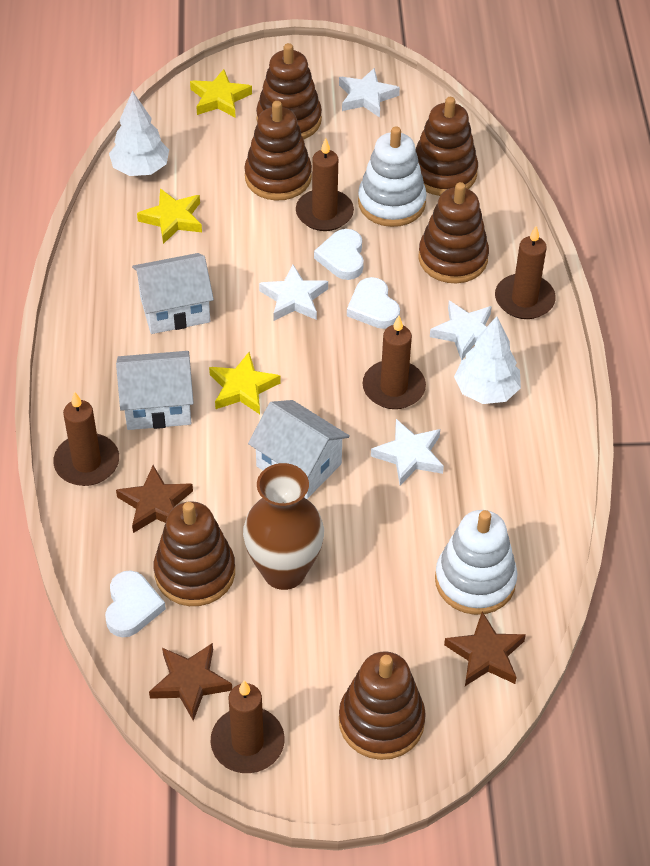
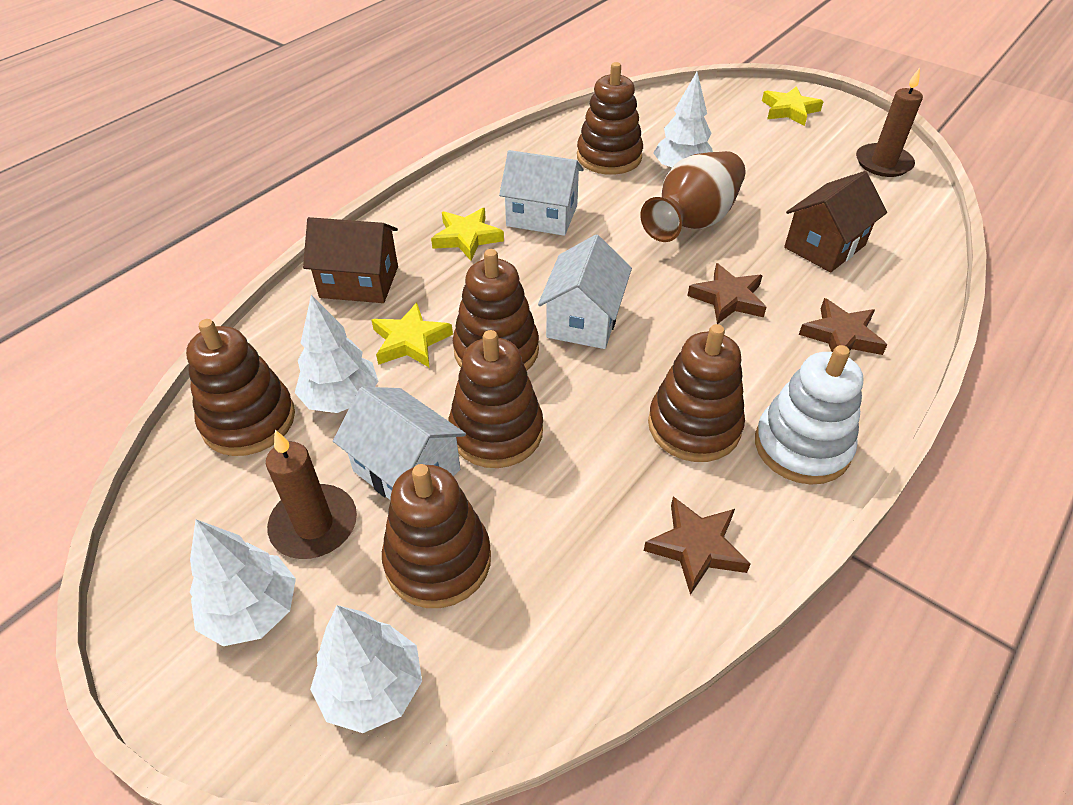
brown candle: 5 -> 2
brown house: 0 -> 2
white heart: 3 -> 0
white stacking toy: 2 -> 1
white star: 4 -> 0
white tree: 2 -> 4

